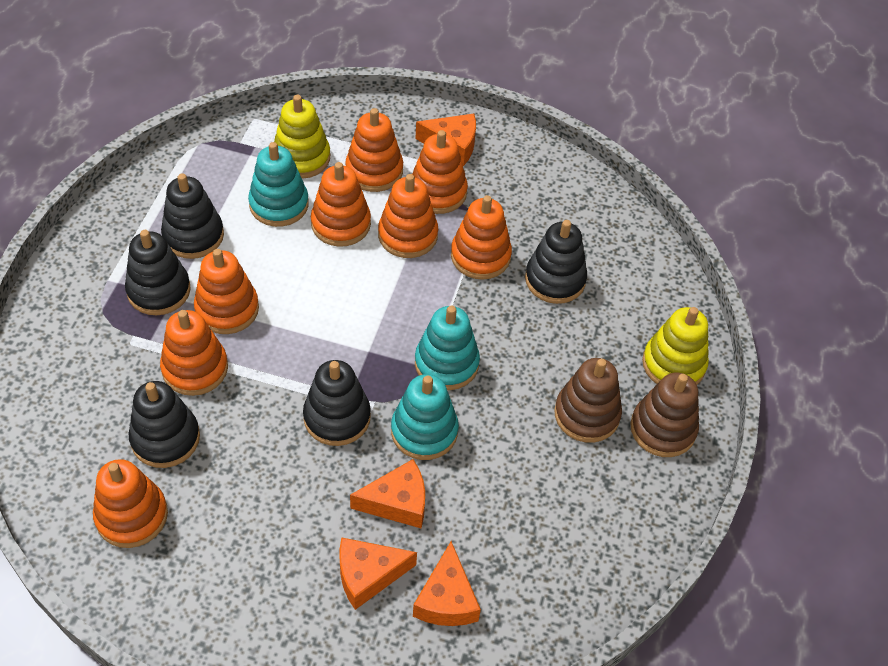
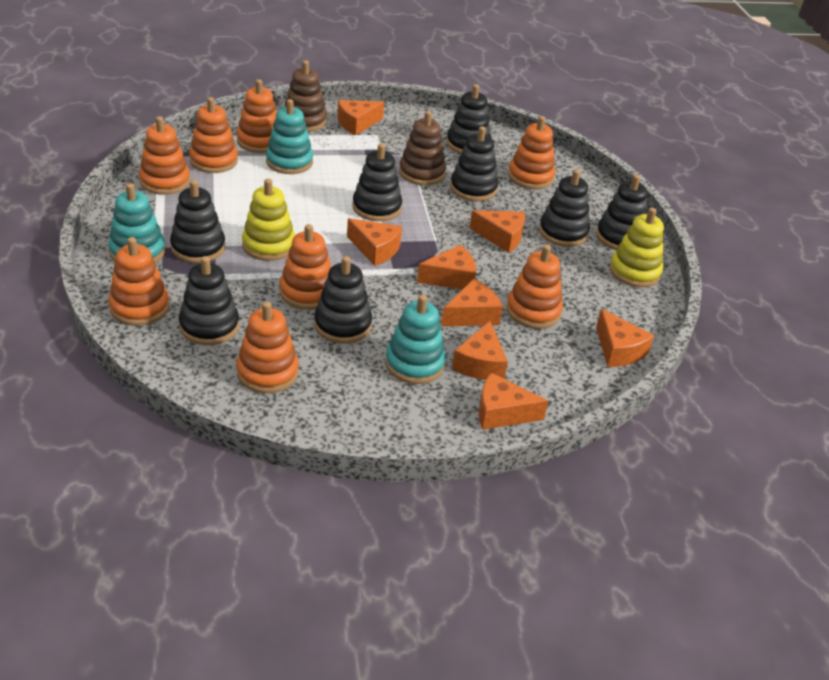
black stacking toy: 5 -> 8
orange cheese: 4 -> 8

